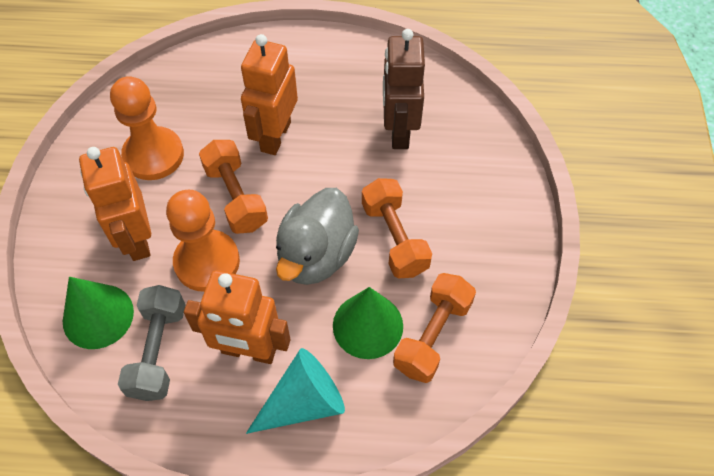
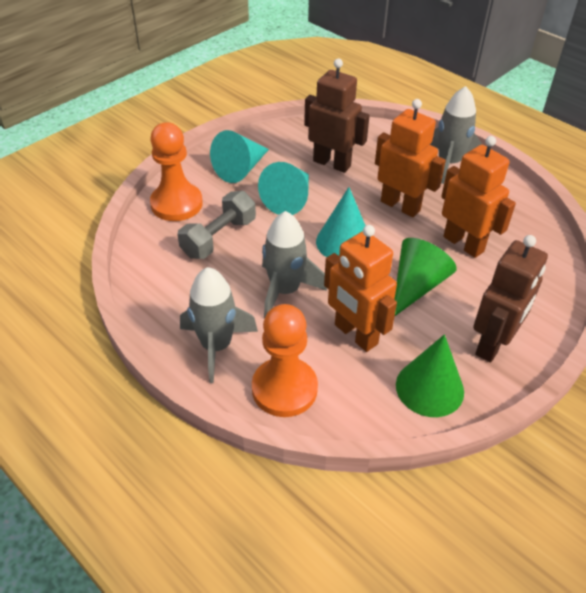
brown robot: 1 -> 2
grey duck: 1 -> 0
grey rocket: 0 -> 3
orange dumbbell: 3 -> 0
turquoise cone: 1 -> 3

